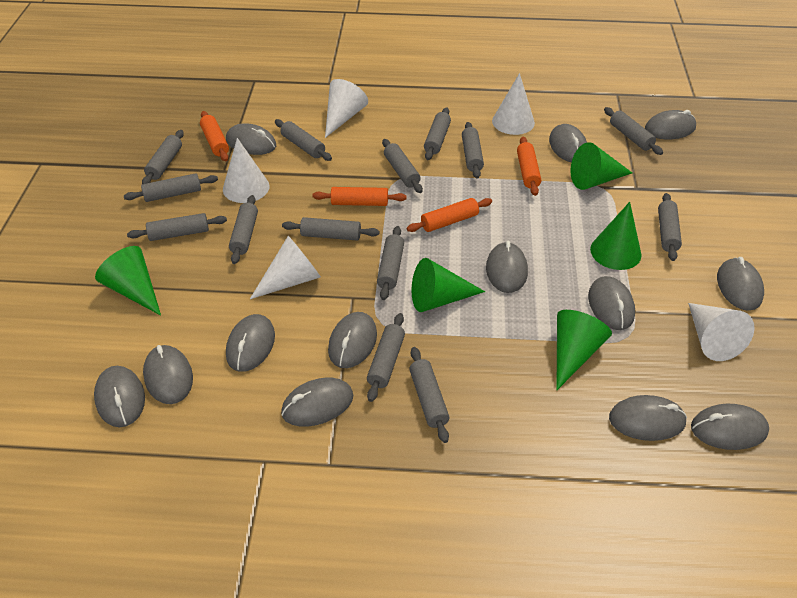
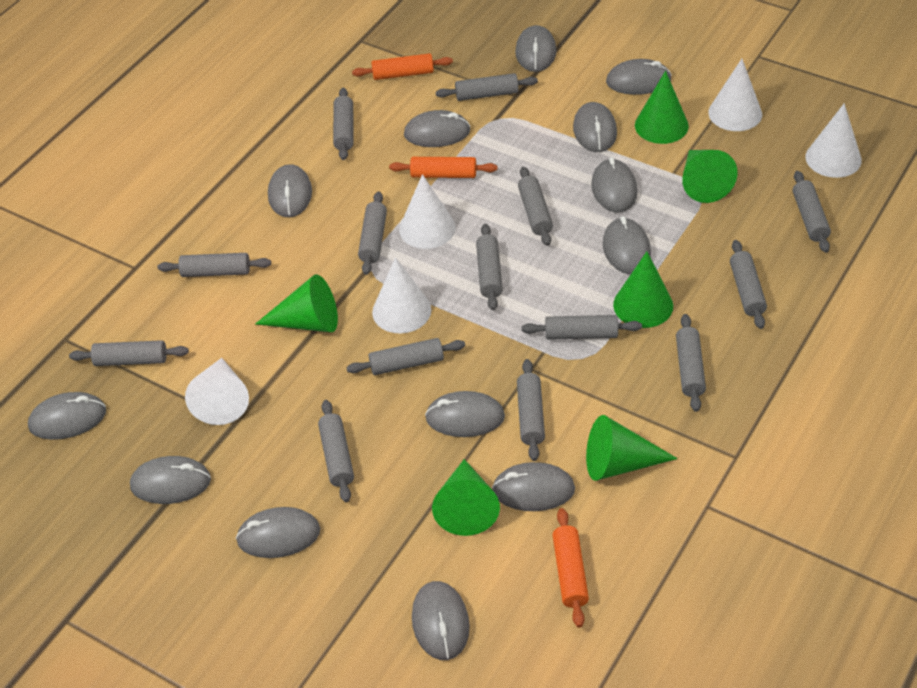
green cone: 5 -> 6
orange rolling pin: 4 -> 3

